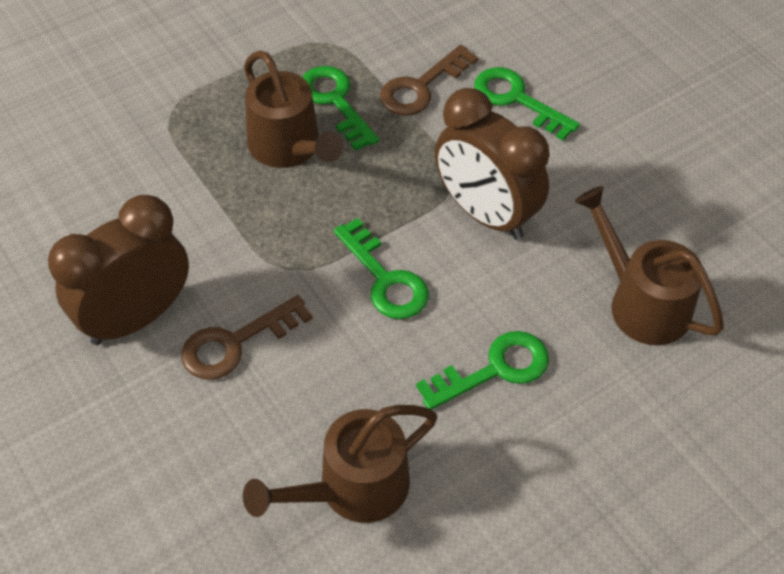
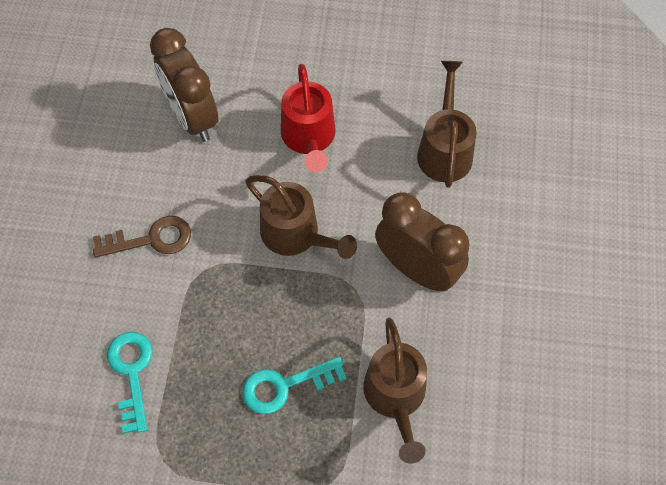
brown key: 2 -> 1
green key: 4 -> 0
red watering can: 0 -> 1
turquoise key: 0 -> 2

